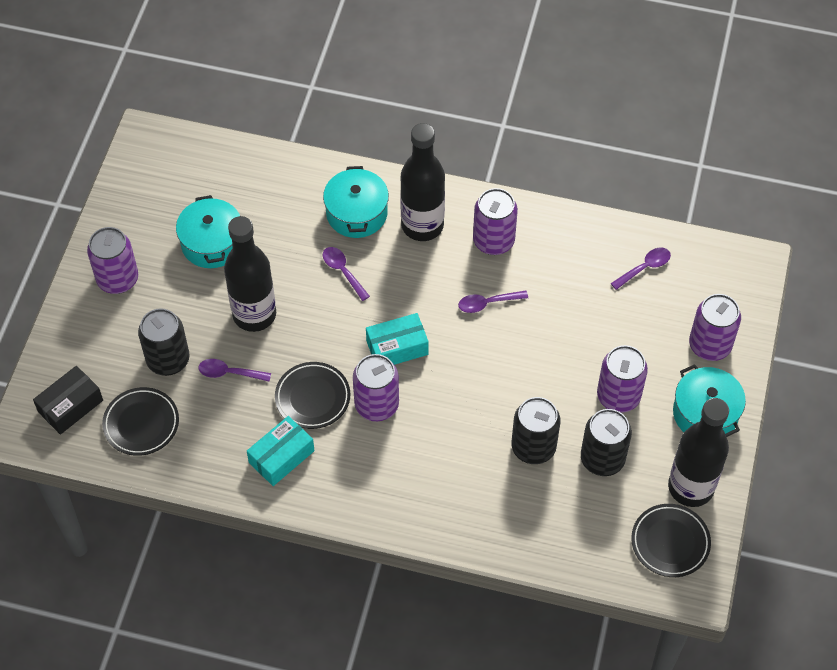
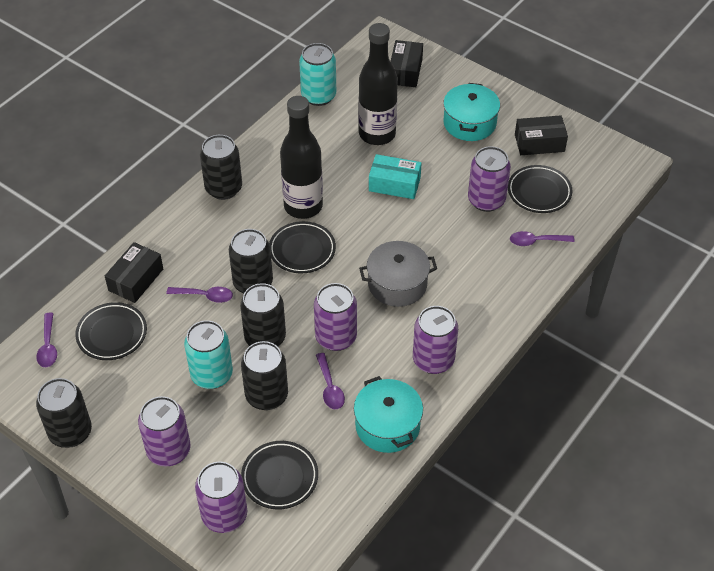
black bottle: 3 -> 2
black box: 1 -> 3
black can: 3 -> 5
black plate: 3 -> 4
grey pot: 0 -> 1
turquoise box: 2 -> 1
turquoise can: 0 -> 2
turquoise pot: 3 -> 2

